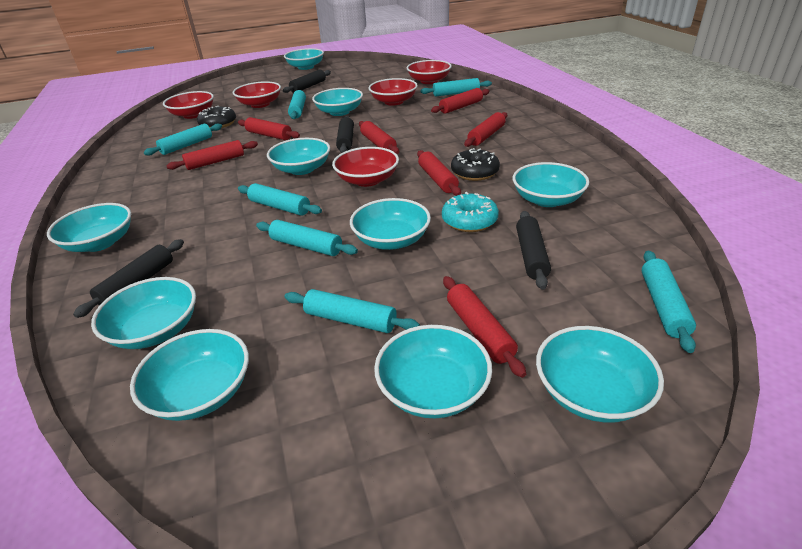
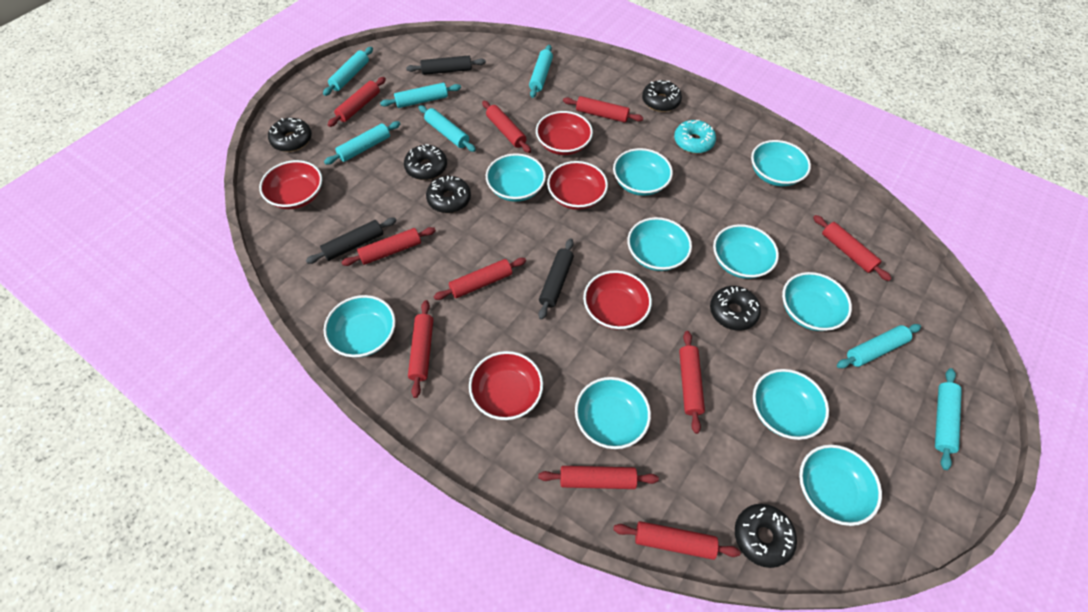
black donut: 2 -> 6
black rolling pin: 4 -> 3
red rolling pin: 7 -> 10

